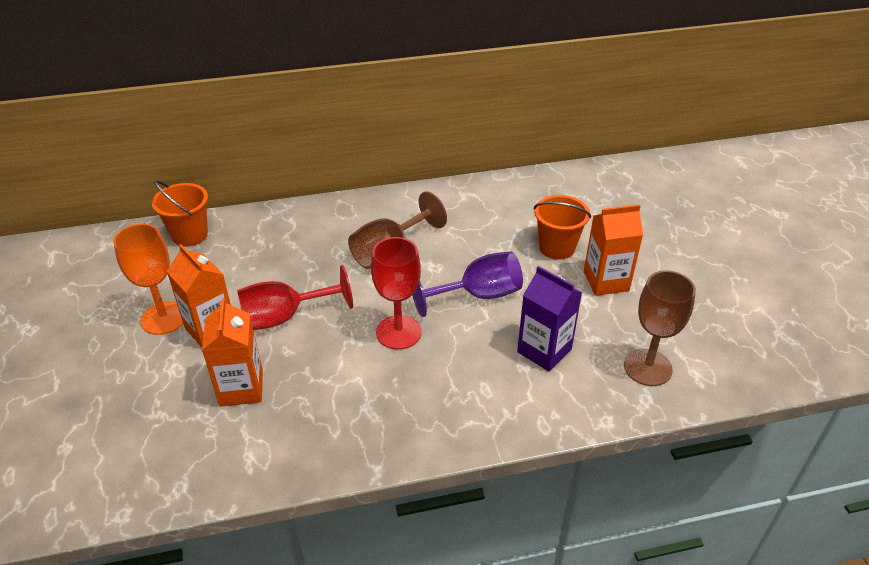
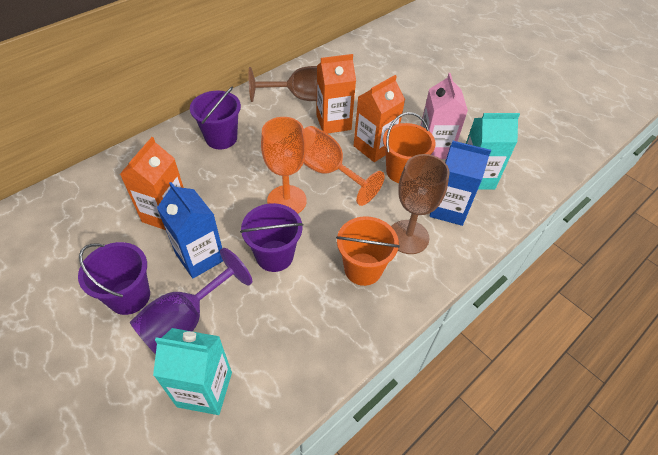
blue carton: 0 -> 2
orange goblet: 1 -> 2
pink carton: 0 -> 1
purple bucket: 0 -> 3
purple carton: 1 -> 0
red goblet: 2 -> 0
turquoise carton: 0 -> 2

